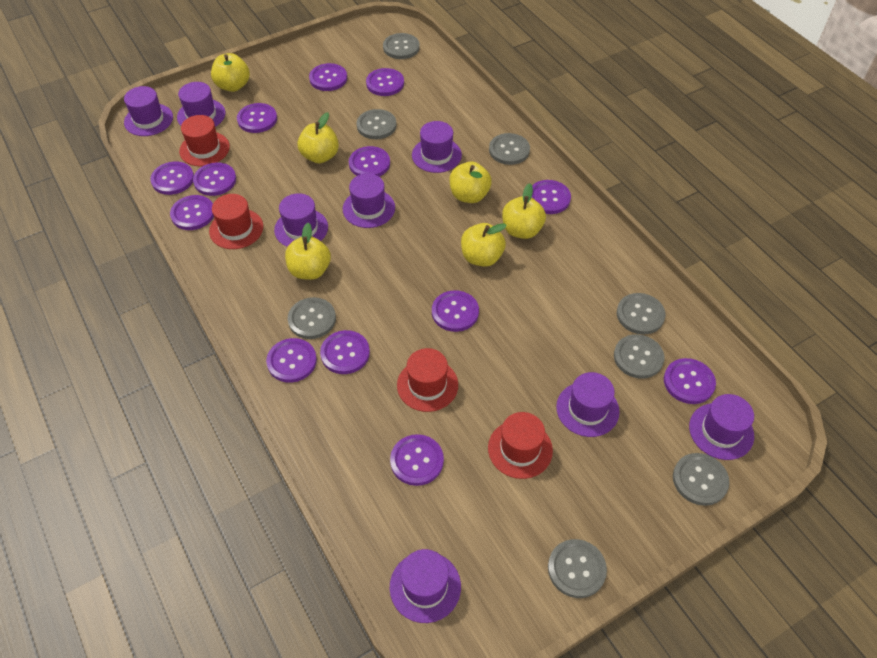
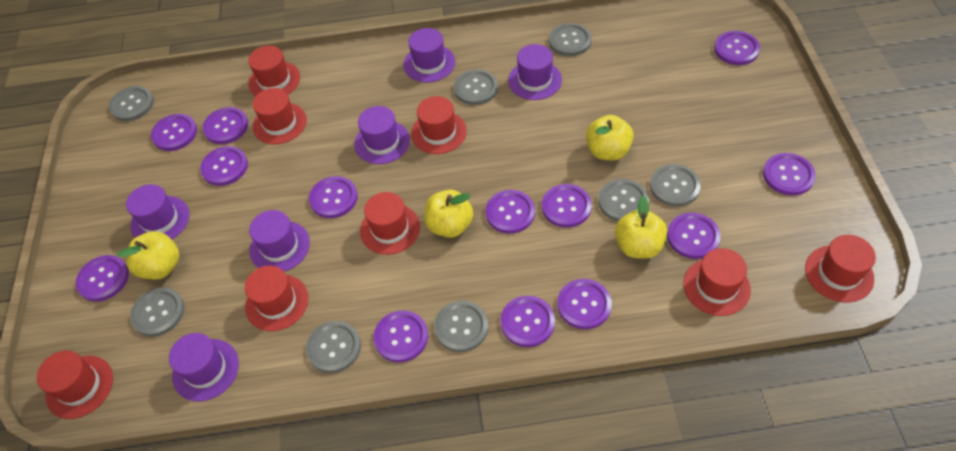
purple hat: 8 -> 6
red hat: 4 -> 8
yellow apple: 6 -> 4

